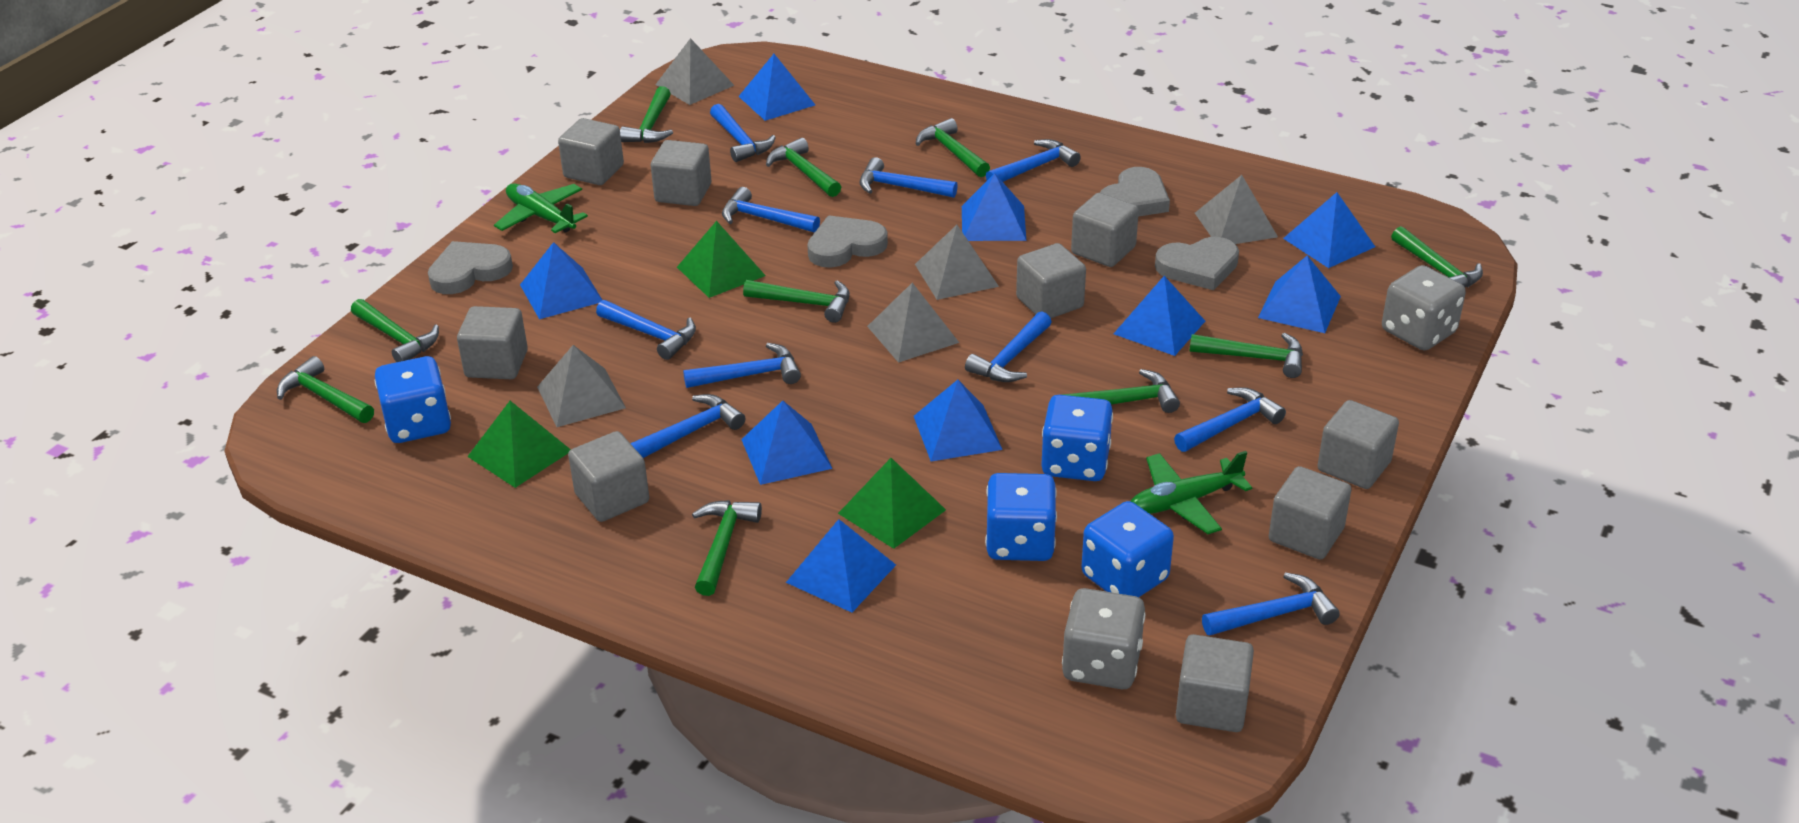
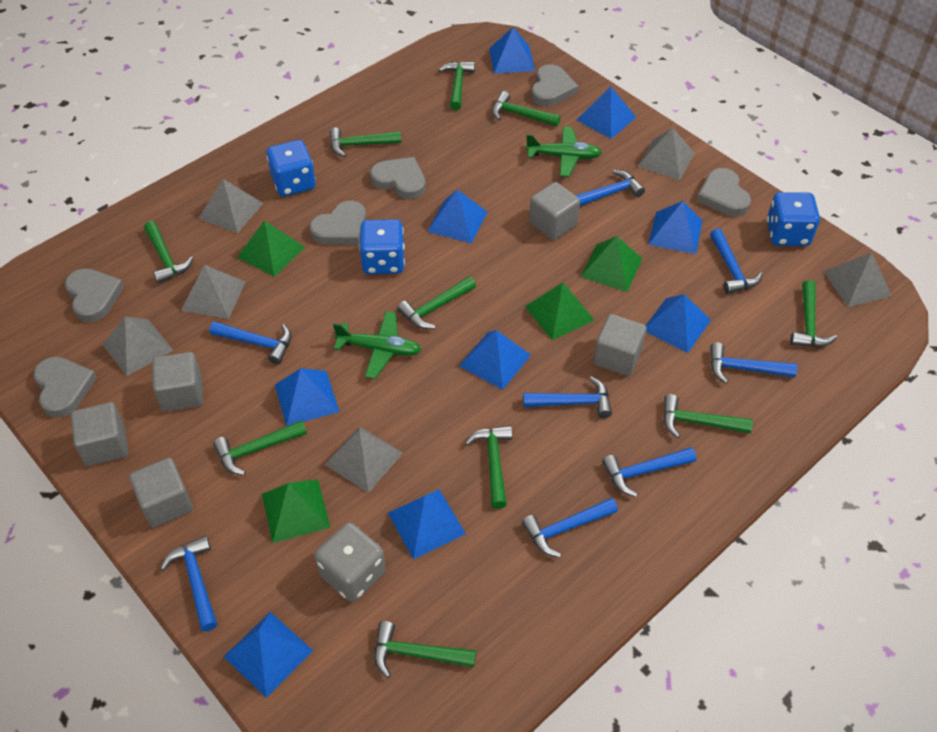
blue dice: 4 -> 3
blue hammer: 10 -> 8
green pyramid: 3 -> 4
grey cube: 9 -> 5
grey dice: 2 -> 1
grey heart: 4 -> 6
grey pyramid: 5 -> 6

